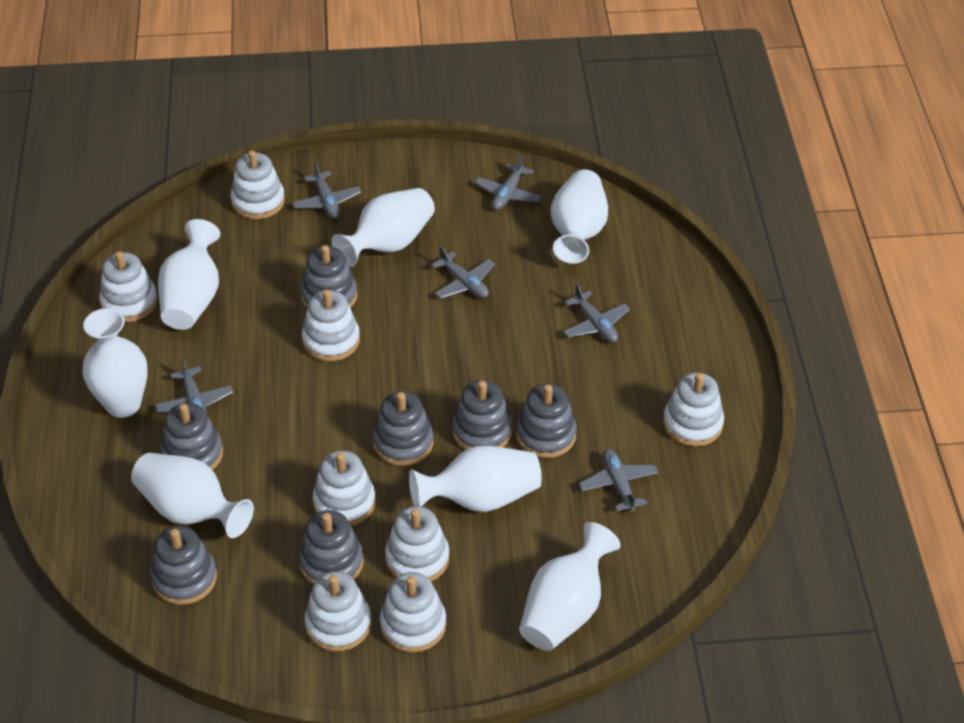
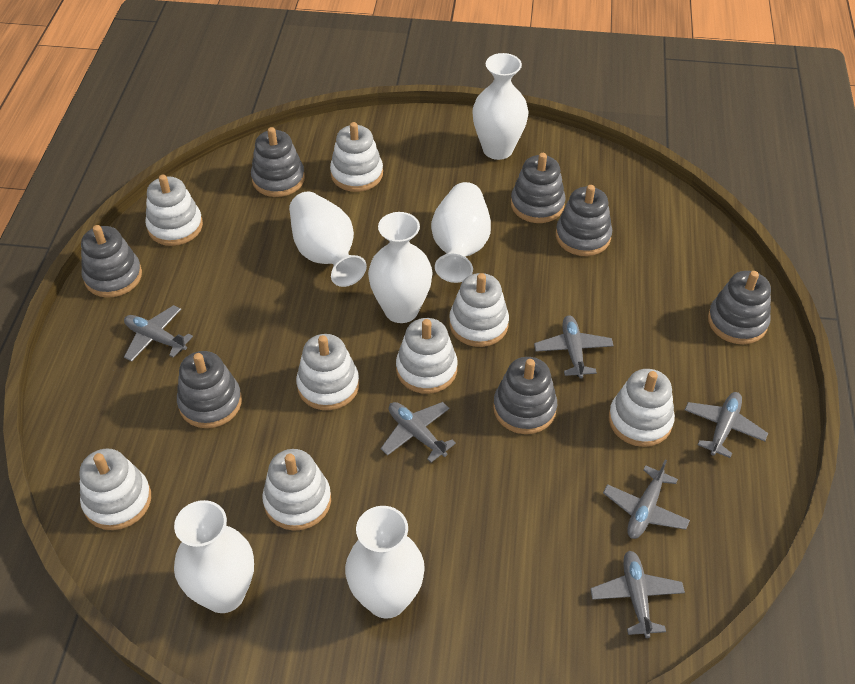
white vase: 7 -> 6

